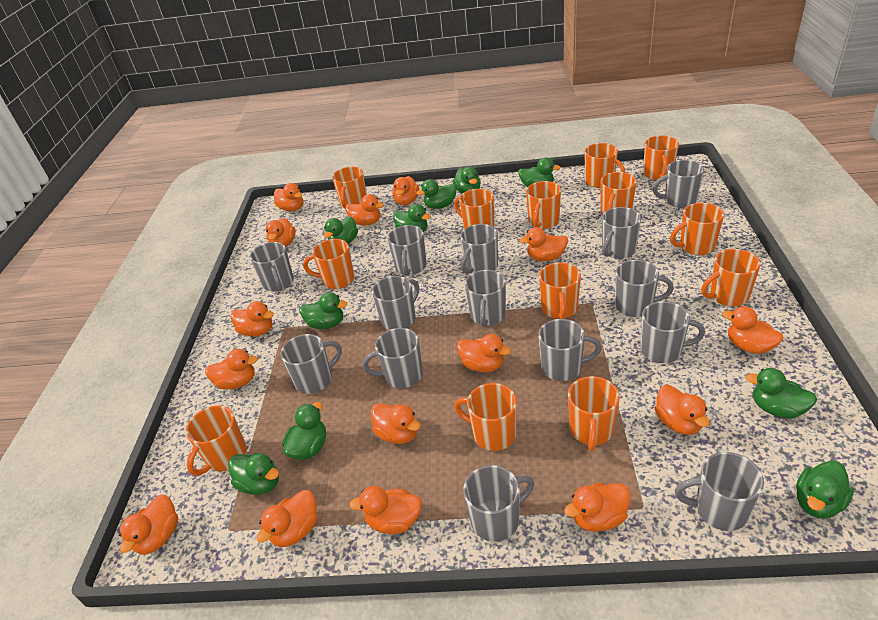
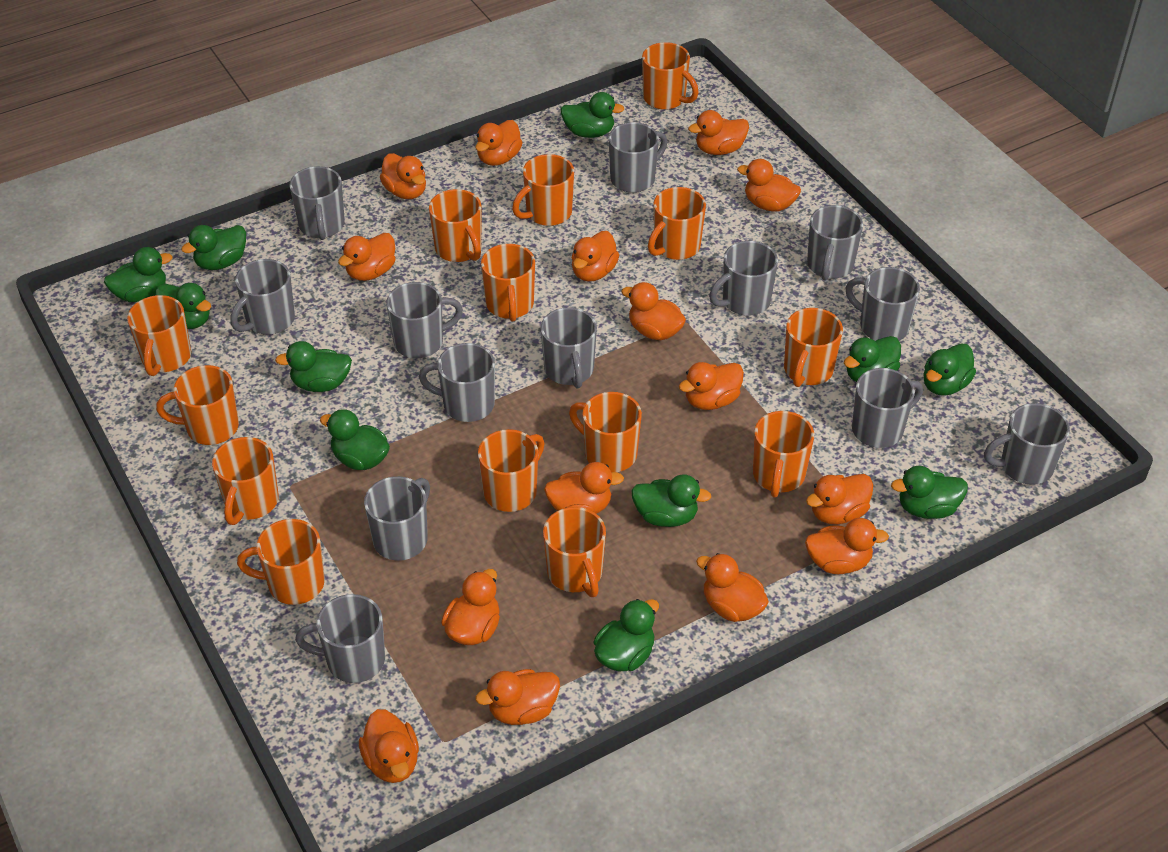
green duck: 10 -> 11
grey mug: 14 -> 13
orange mug: 13 -> 14

